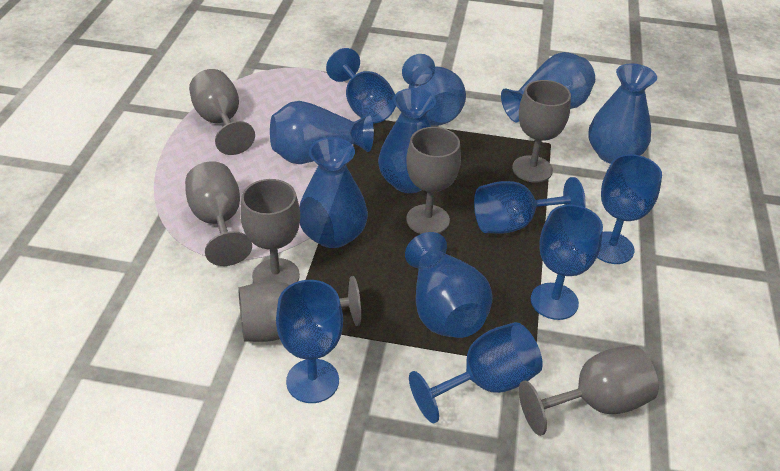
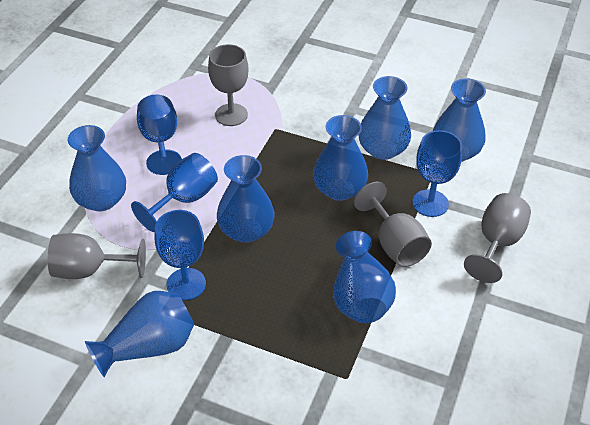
blue goblet: 6 -> 4
grey goblet: 7 -> 4

